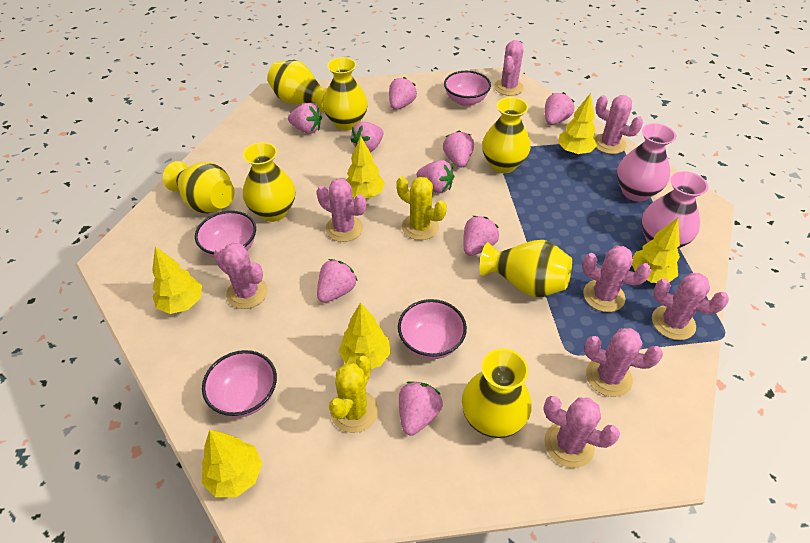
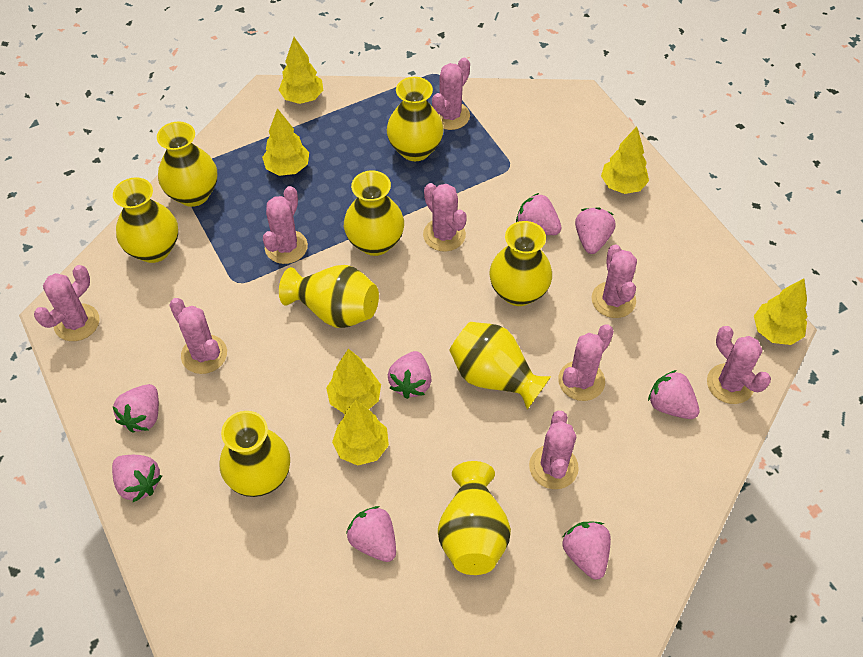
pink bowl: 4 -> 0
pink cactus: 8 -> 9
pink strawberry: 9 -> 8
pink vase: 2 -> 0
yellow cactus: 2 -> 0
yellow vase: 7 -> 9

